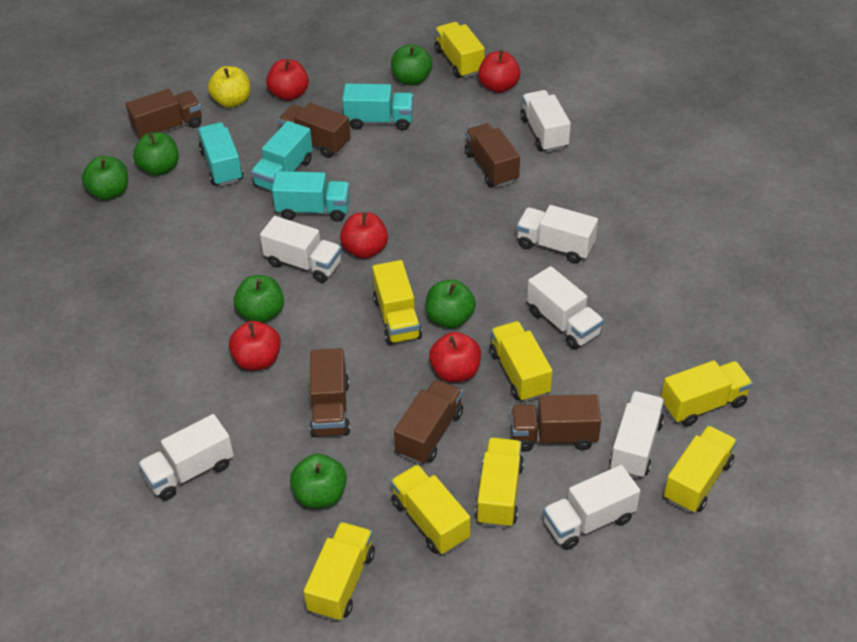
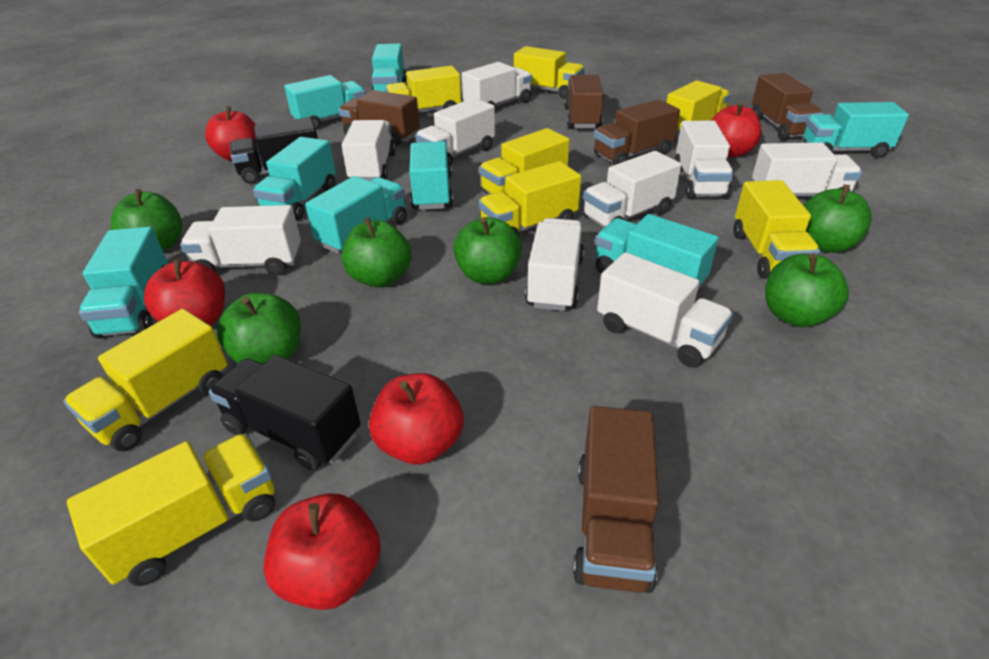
black truck: 0 -> 2
brown truck: 6 -> 5
turquoise truck: 4 -> 8
white truck: 7 -> 9
yellow apple: 1 -> 0

